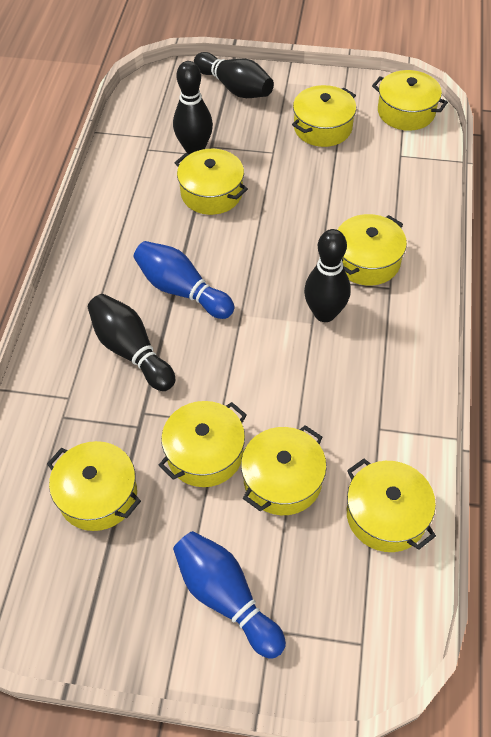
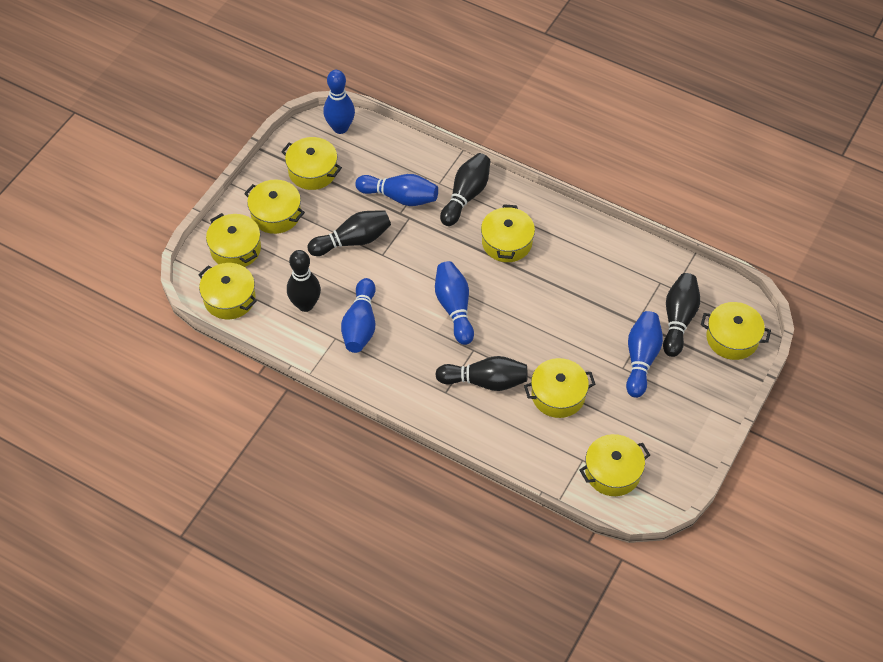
black bowling pin: 4 -> 5
blue bowling pin: 2 -> 5

